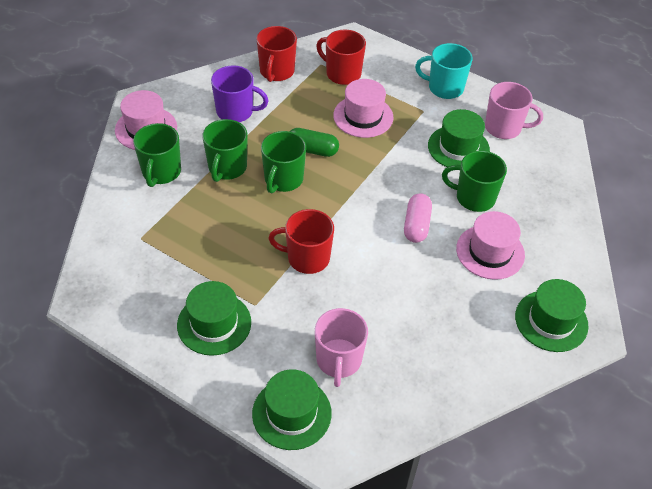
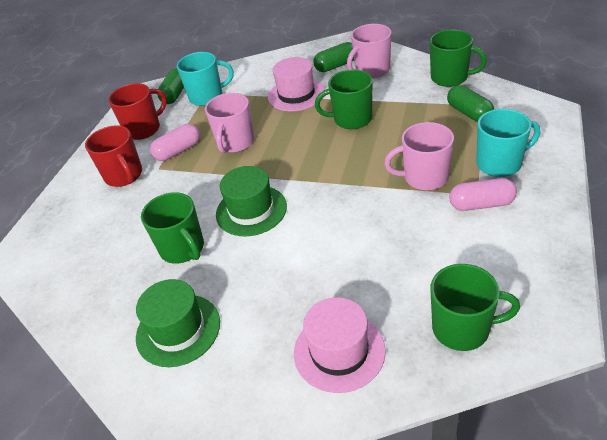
green capsule: 1 -> 3
green hat: 4 -> 2
pink capsule: 1 -> 2
pink hat: 3 -> 2
pink mug: 2 -> 3
purple mug: 1 -> 0
red mug: 3 -> 2
turquoise mug: 1 -> 2

